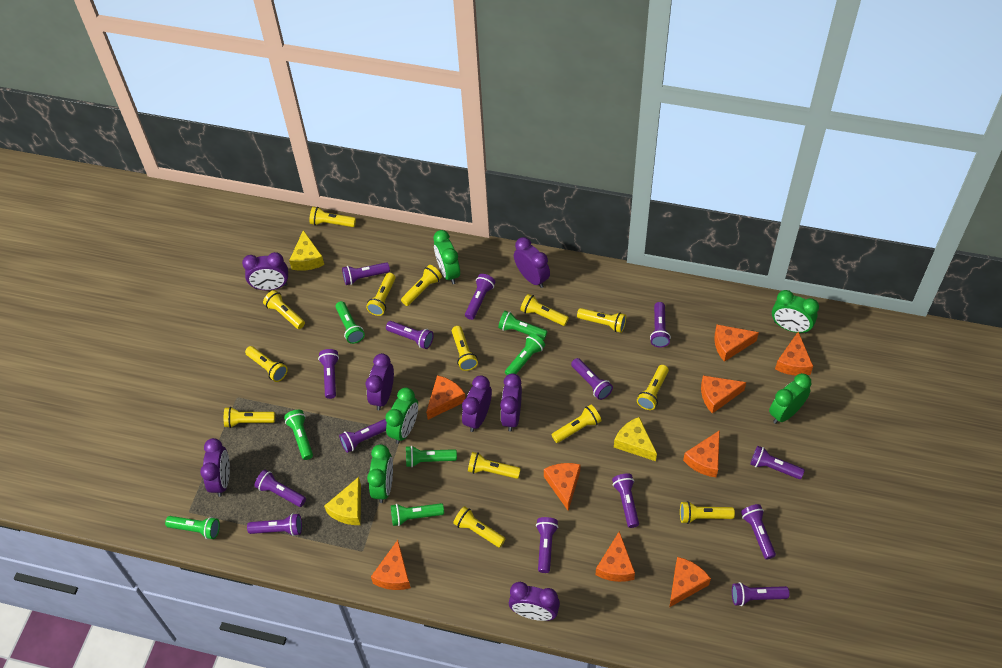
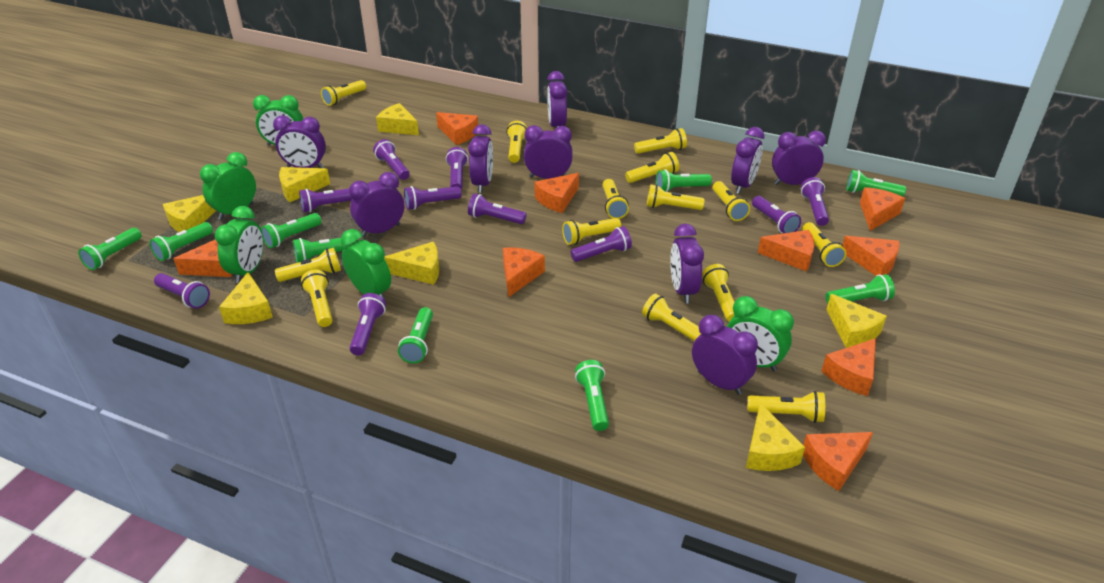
green flashlight: 7 -> 9
purple clock: 7 -> 9
purple flashlight: 14 -> 10
yellow cheese: 3 -> 7

